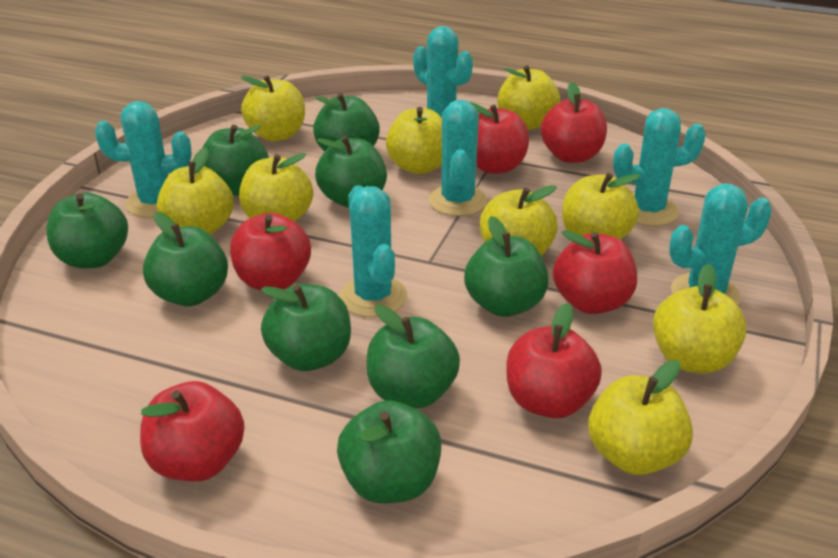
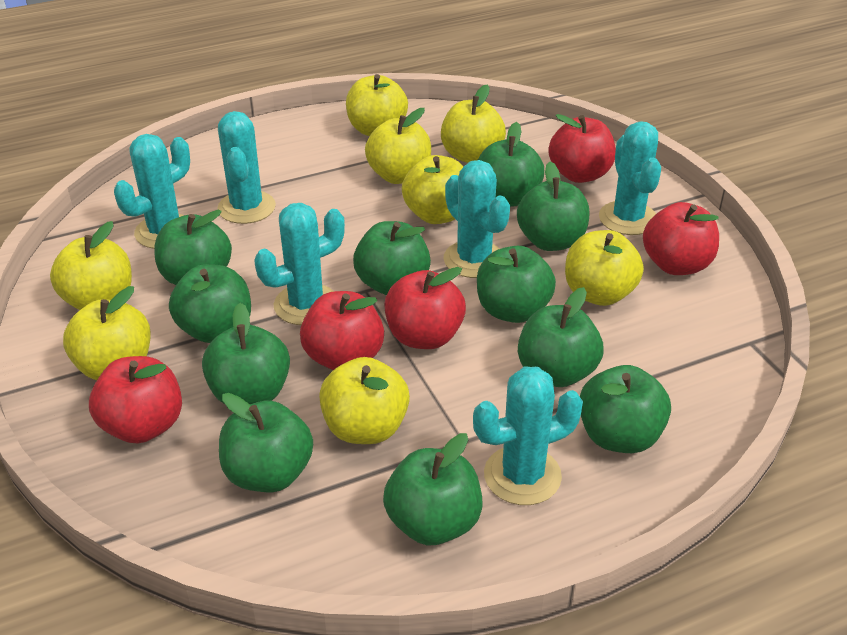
green apple: 9 -> 11
red apple: 6 -> 5
yellow apple: 9 -> 8

